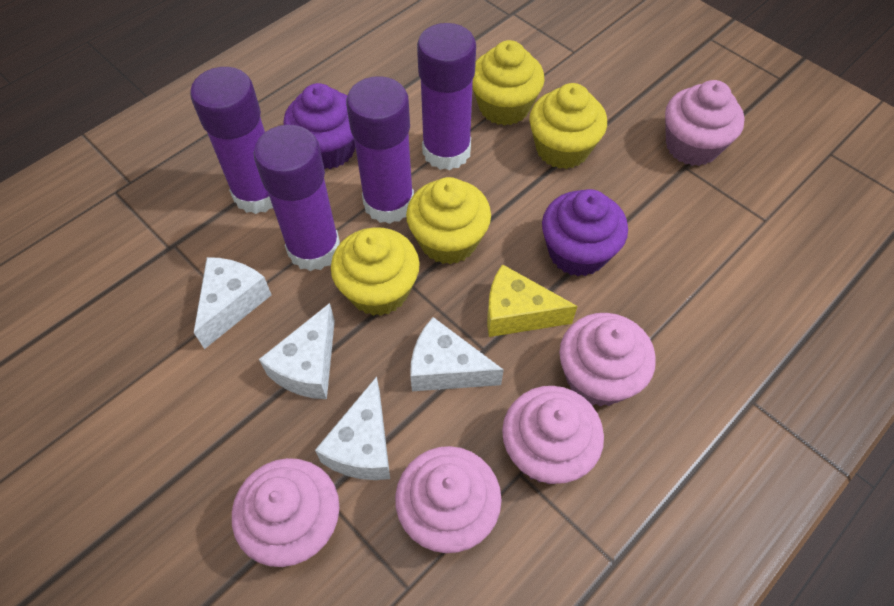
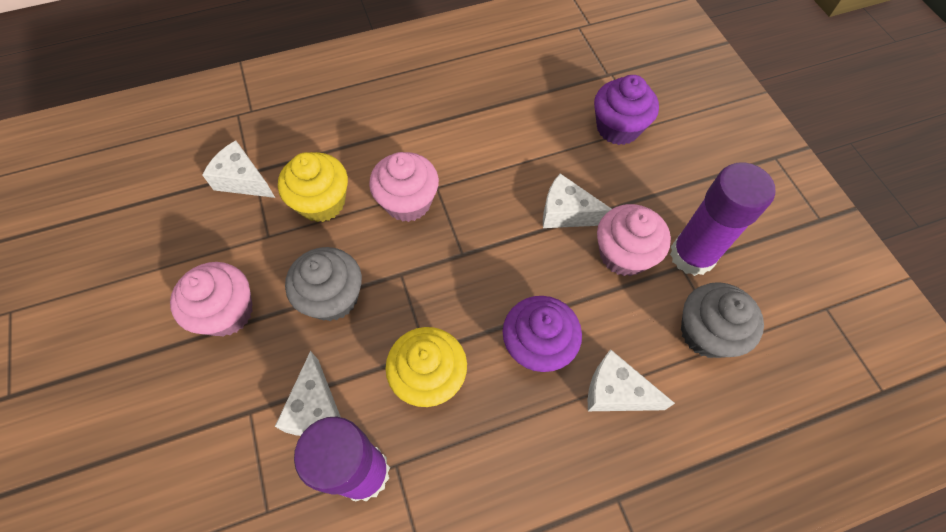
grey cupcake: 0 -> 2
pink cupcake: 5 -> 3
purple glue stick: 4 -> 2
yellow cheese: 1 -> 0
yellow cupcake: 4 -> 2

